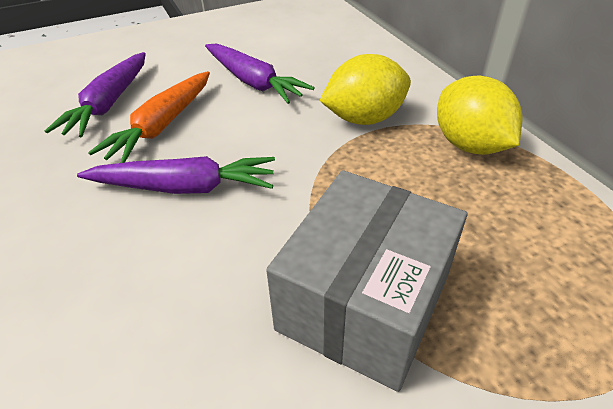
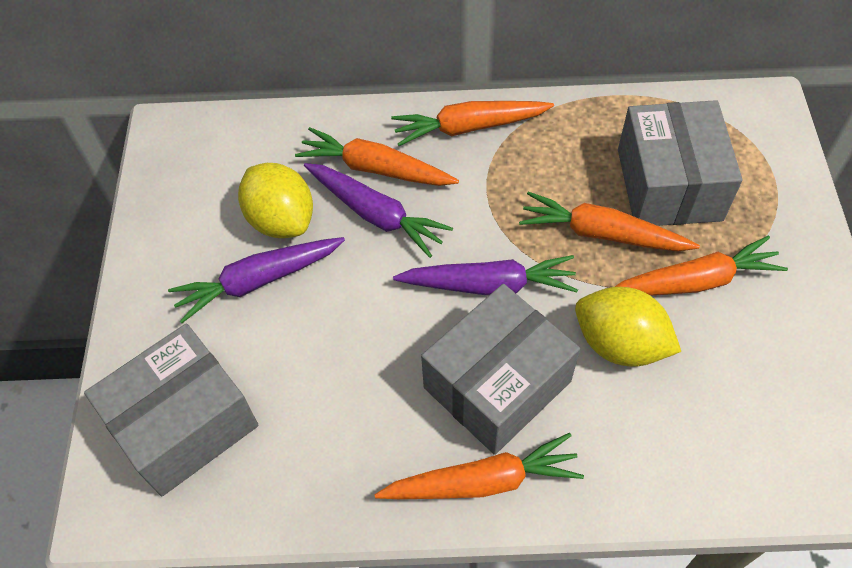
grey box: 1 -> 3
orange carrot: 1 -> 5

